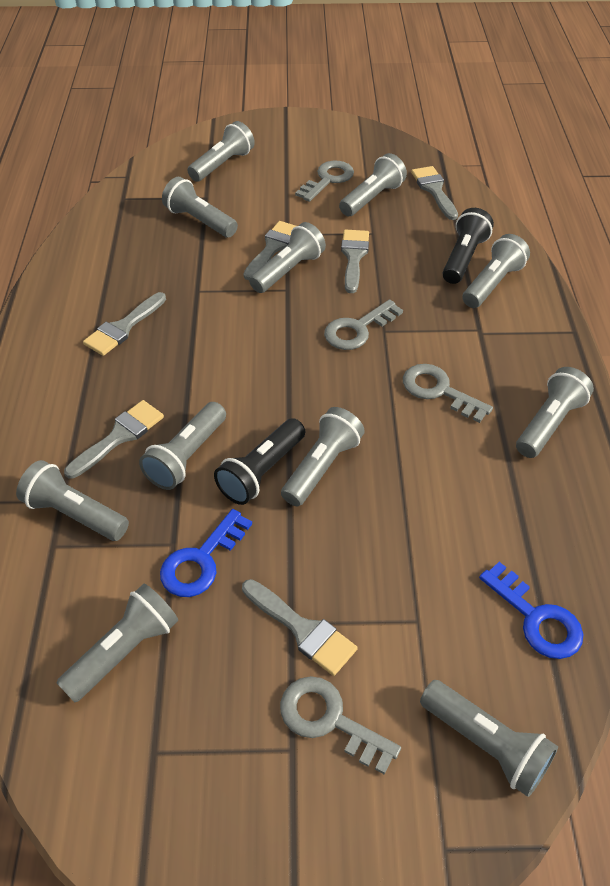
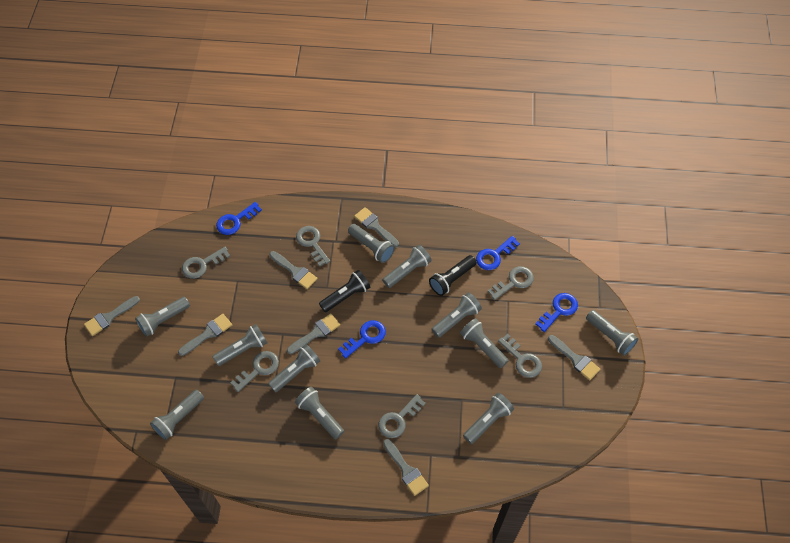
blue key: 2 -> 4
grey brush: 6 -> 7
grey key: 4 -> 6

